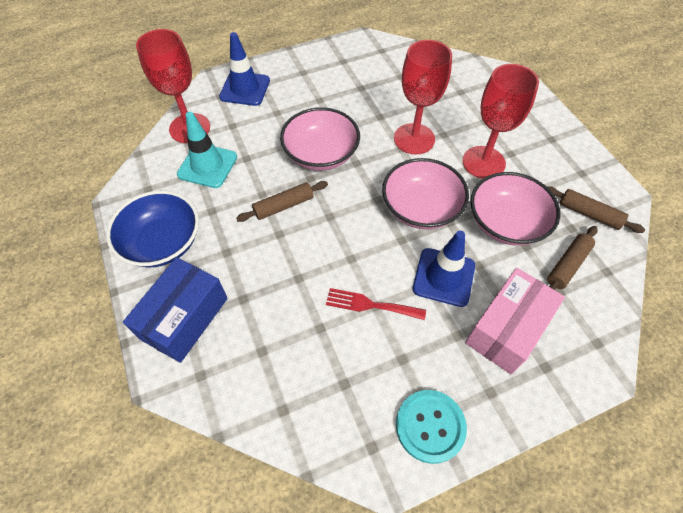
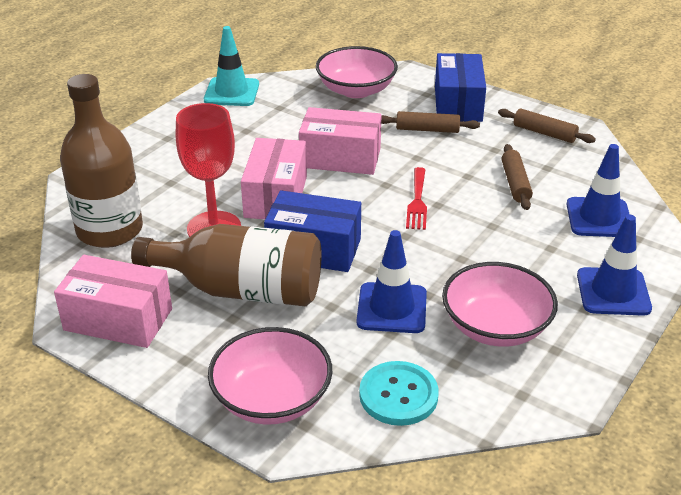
blue bowl: 1 -> 0
blue box: 1 -> 2
blue traffic cone: 2 -> 3
brown bottle: 0 -> 2
pink box: 1 -> 3
red goblet: 3 -> 1

